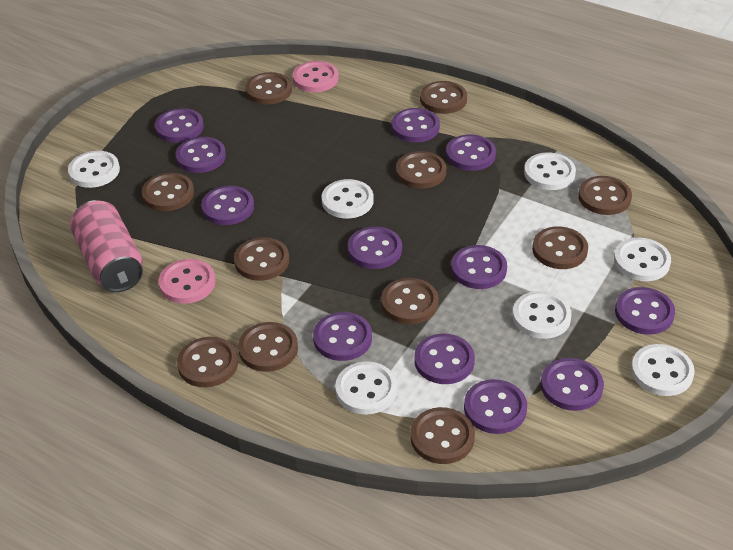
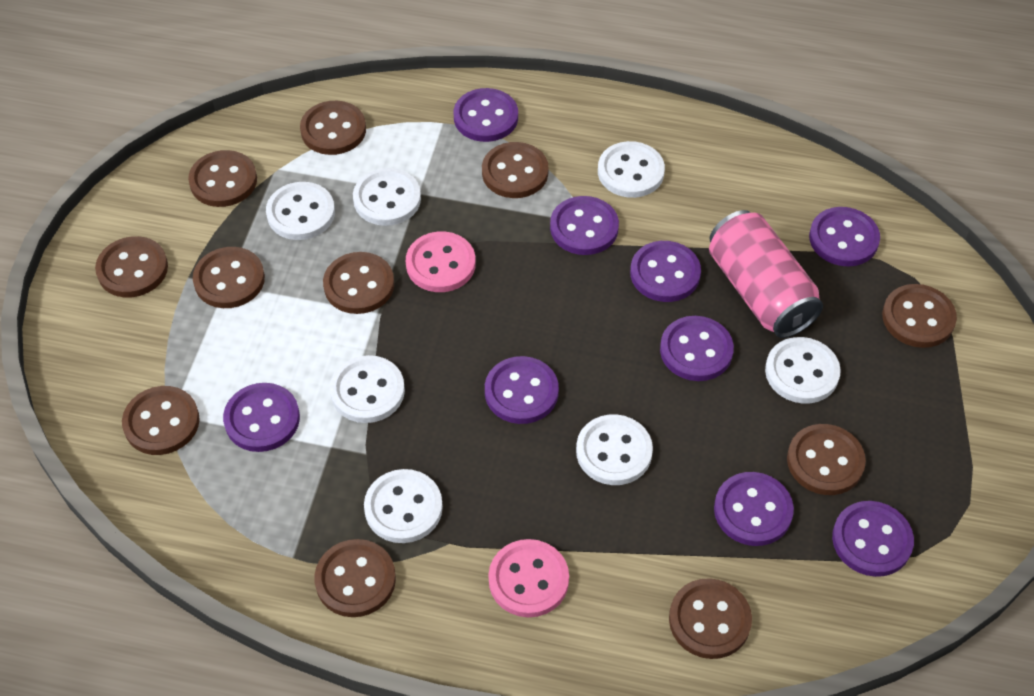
purple button: 12 -> 9

